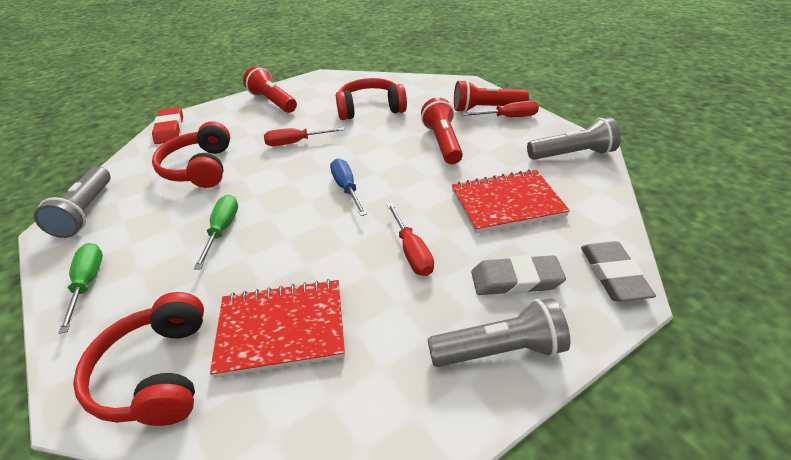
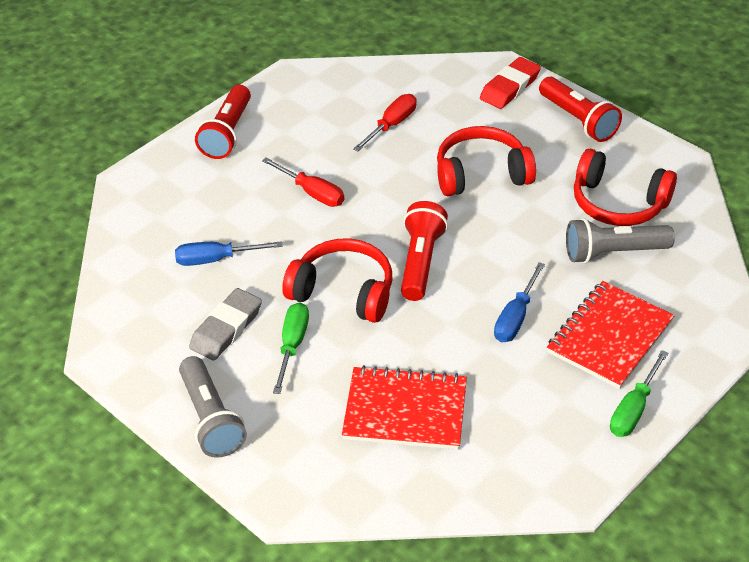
blue screwdriver: 1 -> 2
grey eraser: 2 -> 1
grey flashlight: 3 -> 2
red screwdriver: 3 -> 2

